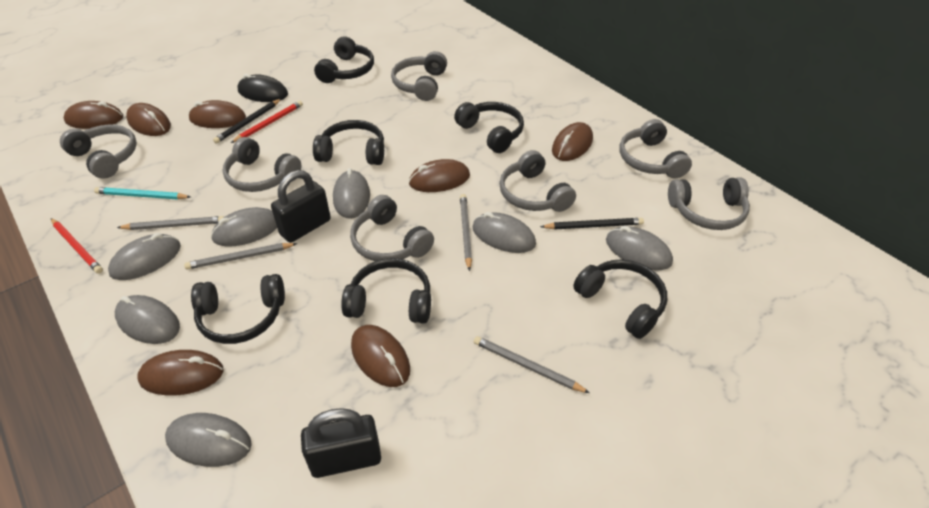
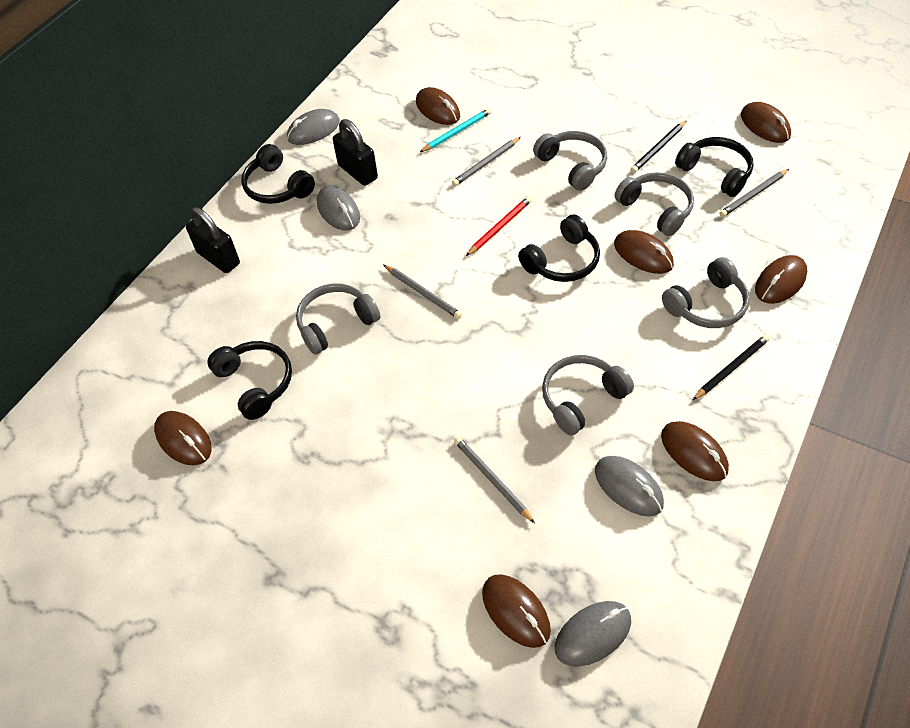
black headphones: 6 -> 4
black mouse: 1 -> 0
grey headphones: 7 -> 5
grey mouse: 7 -> 4
red pencil: 2 -> 1

